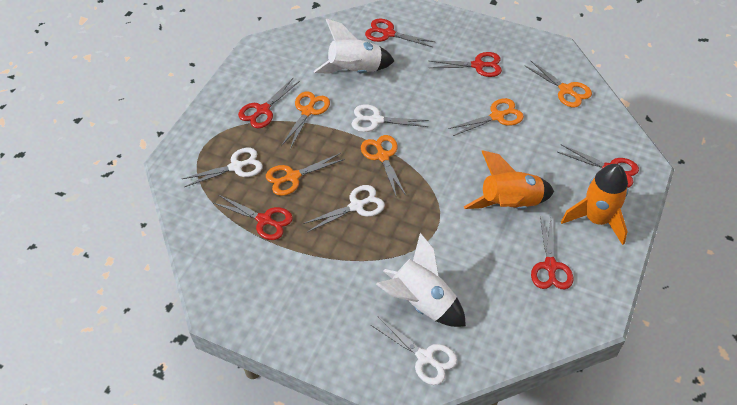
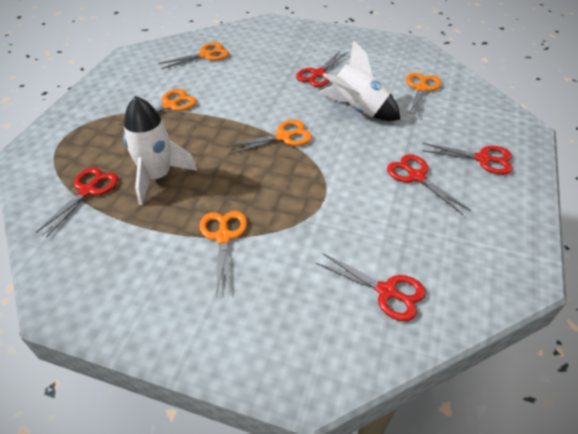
orange rocket: 2 -> 0
red scissors: 6 -> 5
white scissors: 4 -> 0

